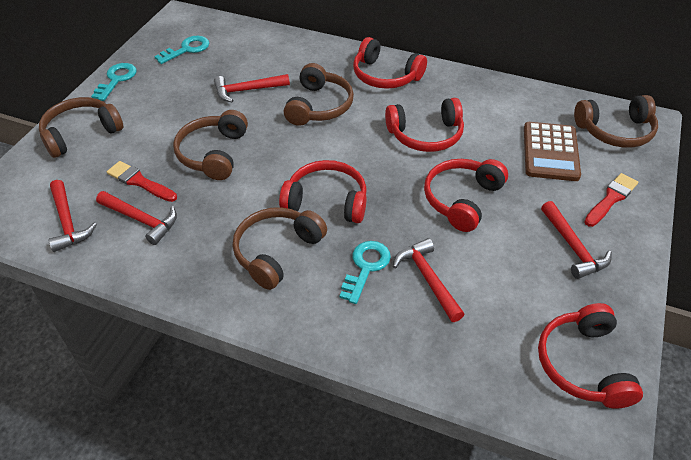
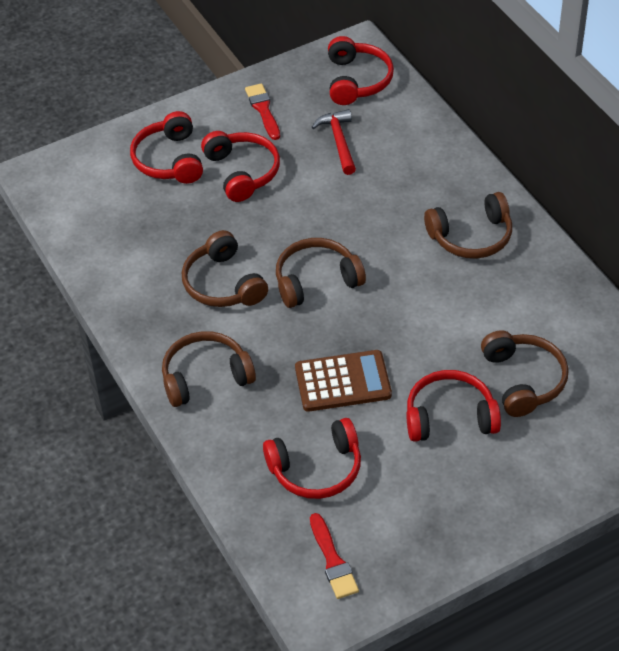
red hammer: 5 -> 1
turquoise key: 3 -> 0

